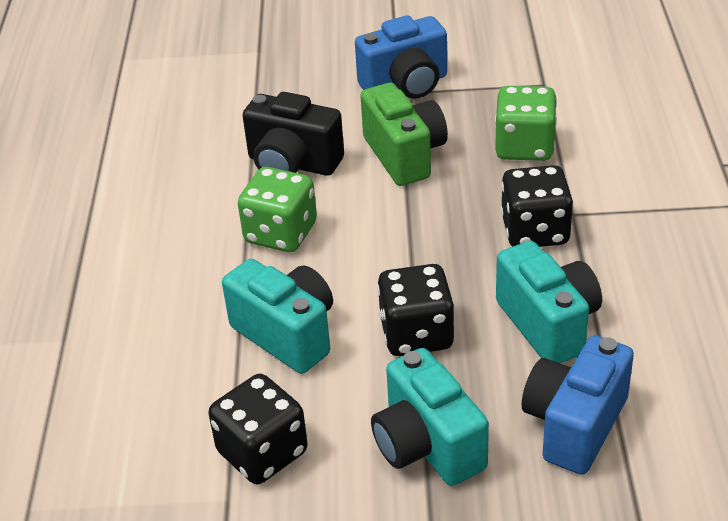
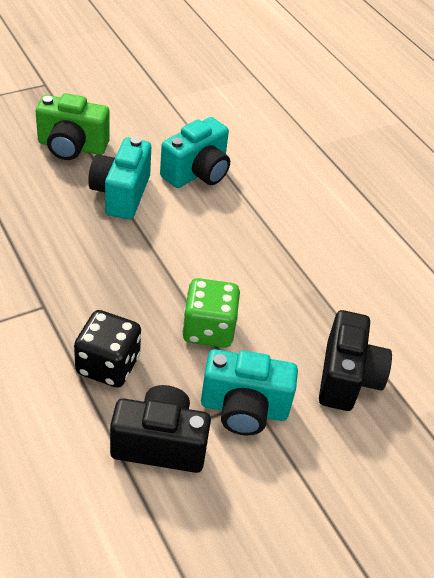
black camera: 1 -> 2
black dice: 3 -> 1
blue camera: 2 -> 0
green dice: 2 -> 1

